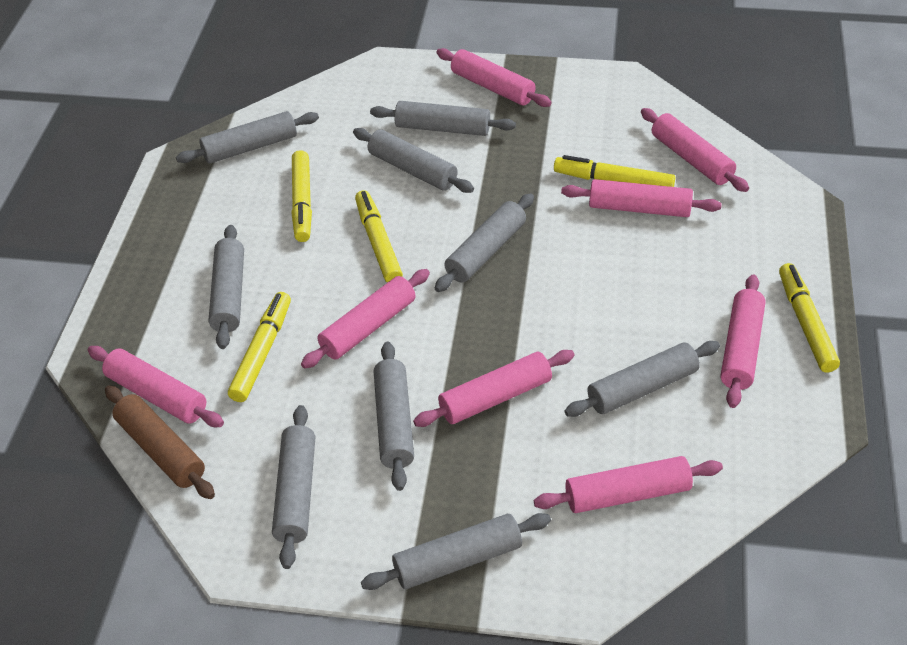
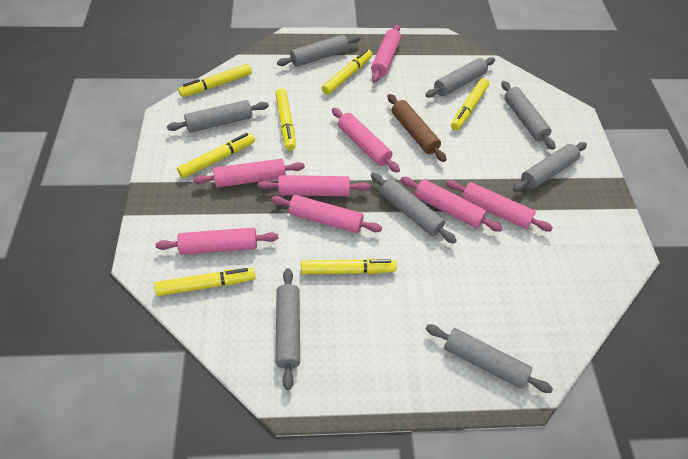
grey rolling pin: 9 -> 8
yellow marker: 5 -> 7

